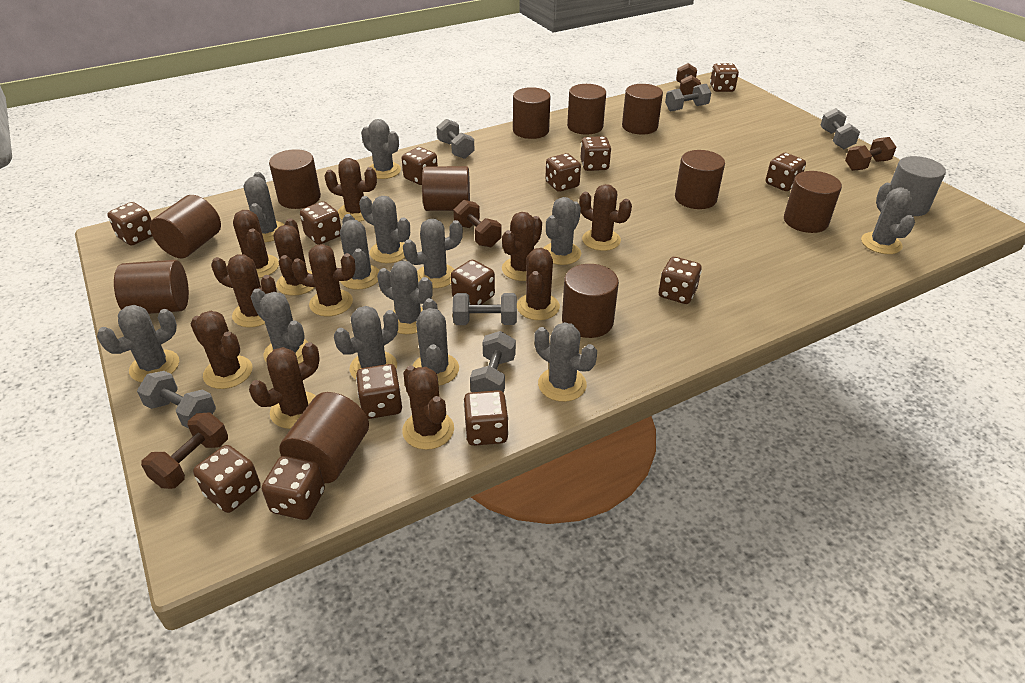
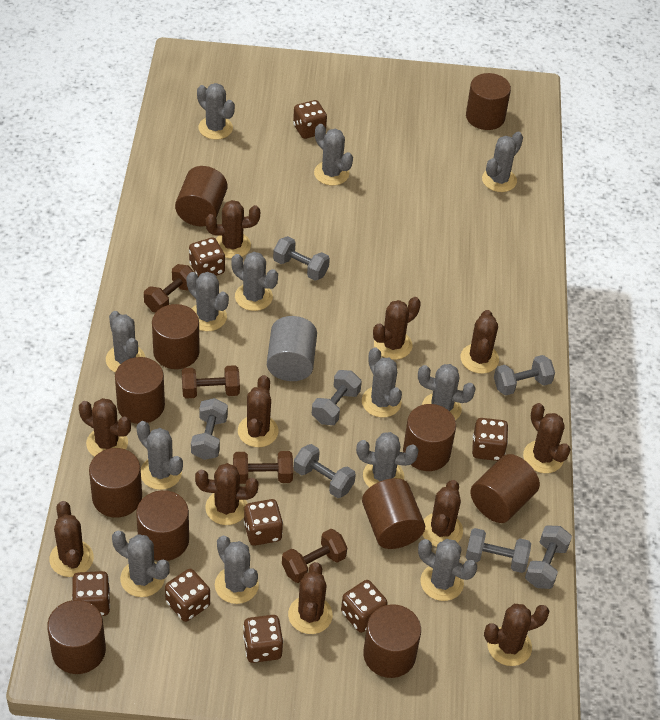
brown dice: 13 -> 8
grey dumbbell: 6 -> 7

